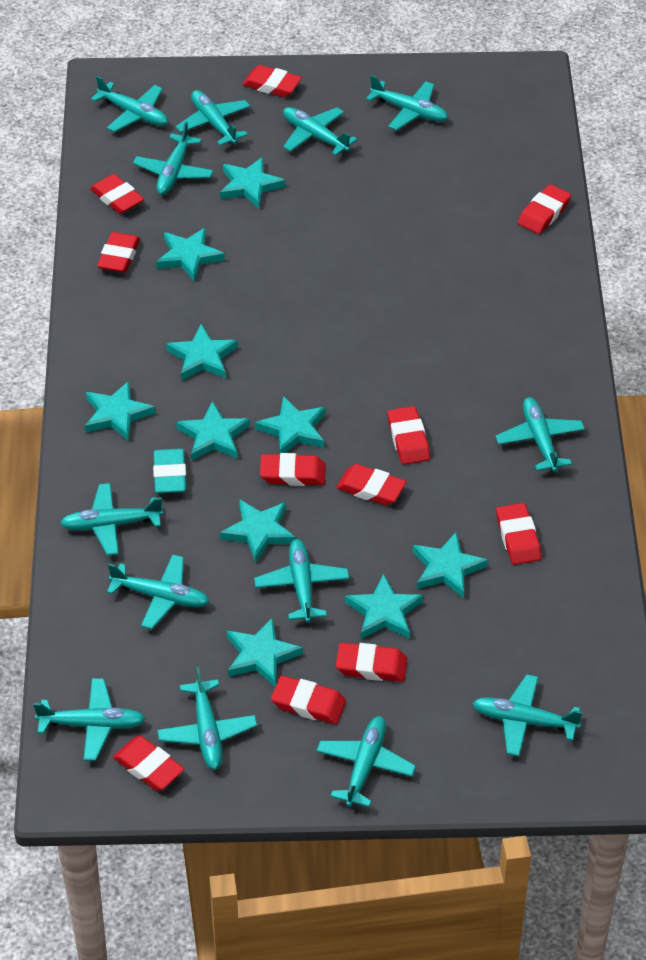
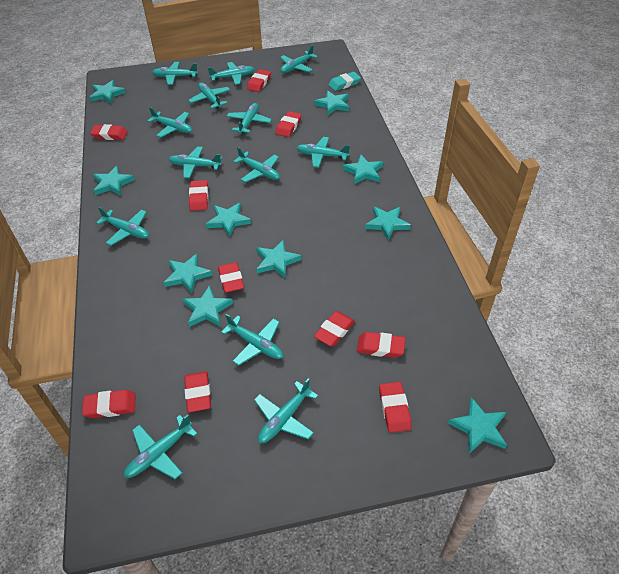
red eraser: 11 -> 10

